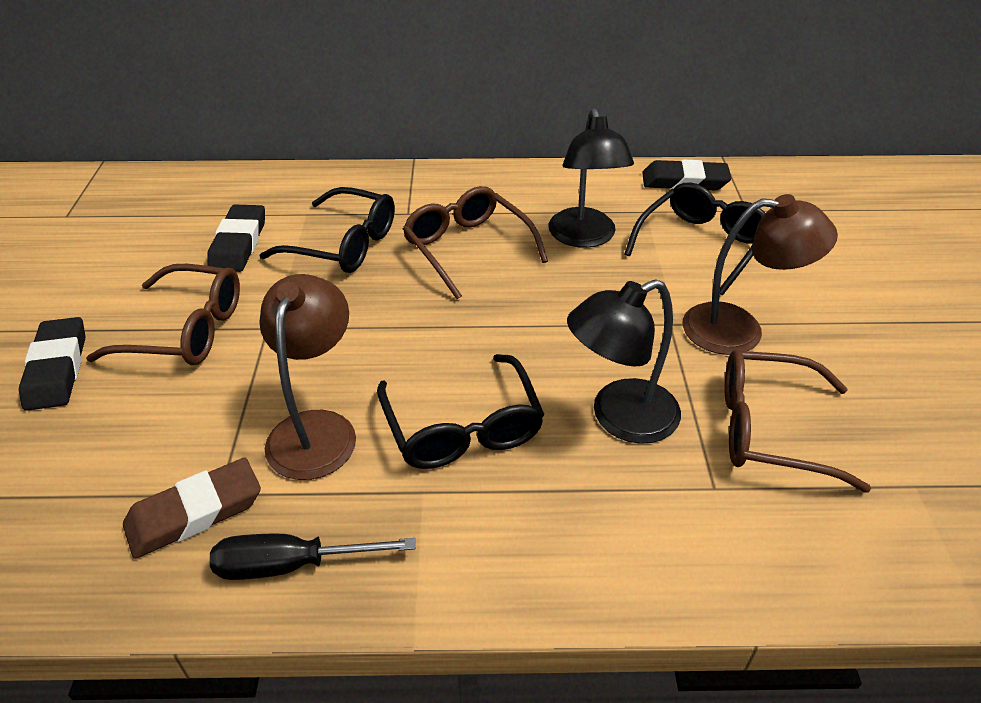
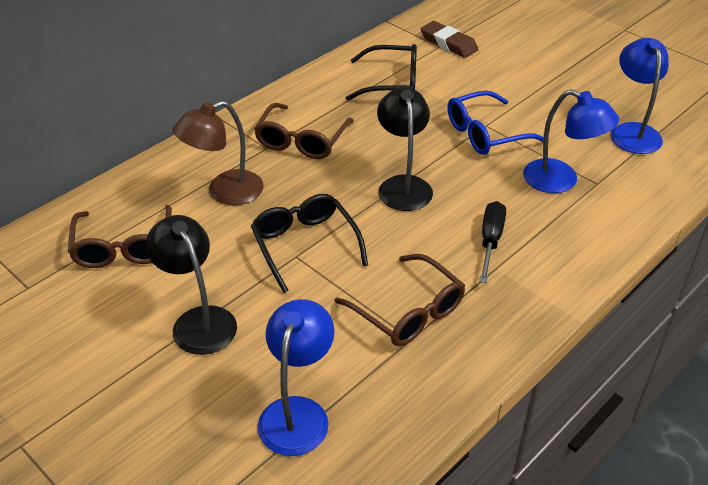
black eraser: 3 -> 0
black glasses: 3 -> 2
blue glasses: 0 -> 1
blue lamp: 0 -> 3
brown lamp: 2 -> 1

